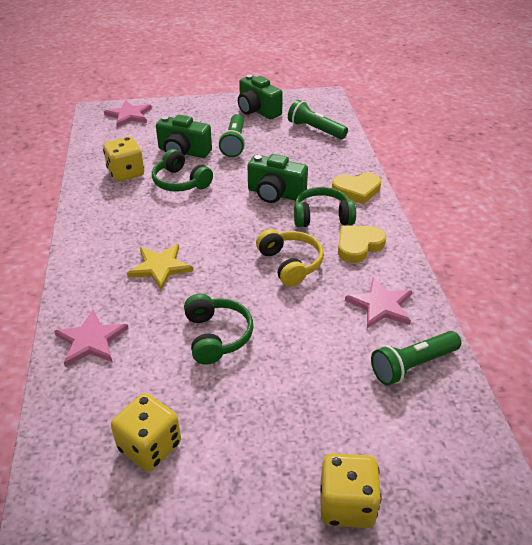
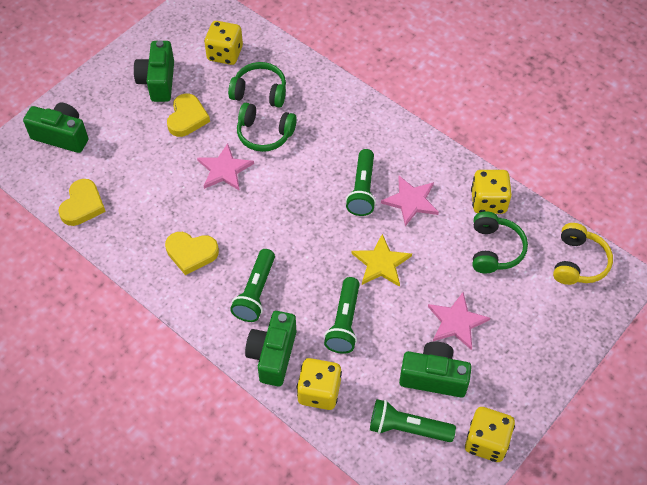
green camera: 3 -> 4
green flashlight: 3 -> 4
yellow dice: 3 -> 4
yellow heart: 2 -> 3

